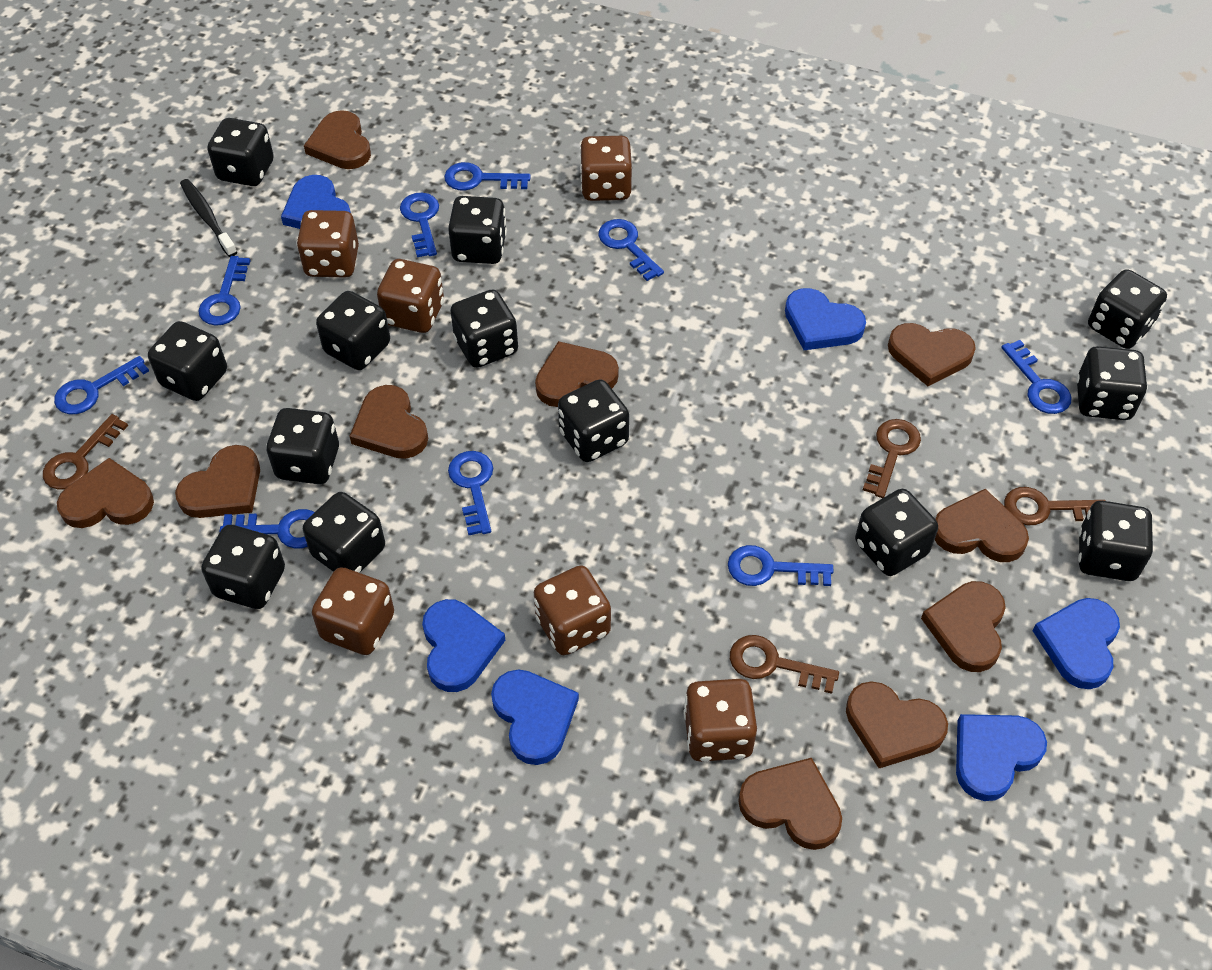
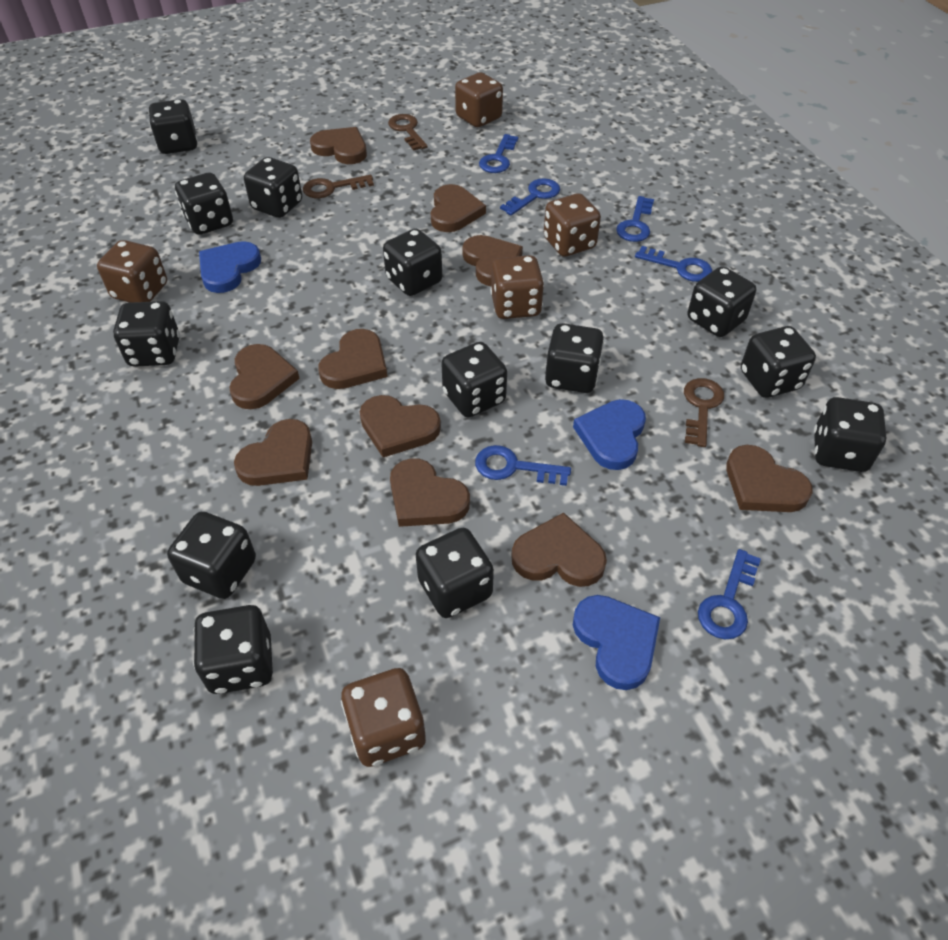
black toothbrush: 1 -> 0
blue heart: 6 -> 3
blue key: 9 -> 6
brown dice: 6 -> 5
brown key: 4 -> 3

